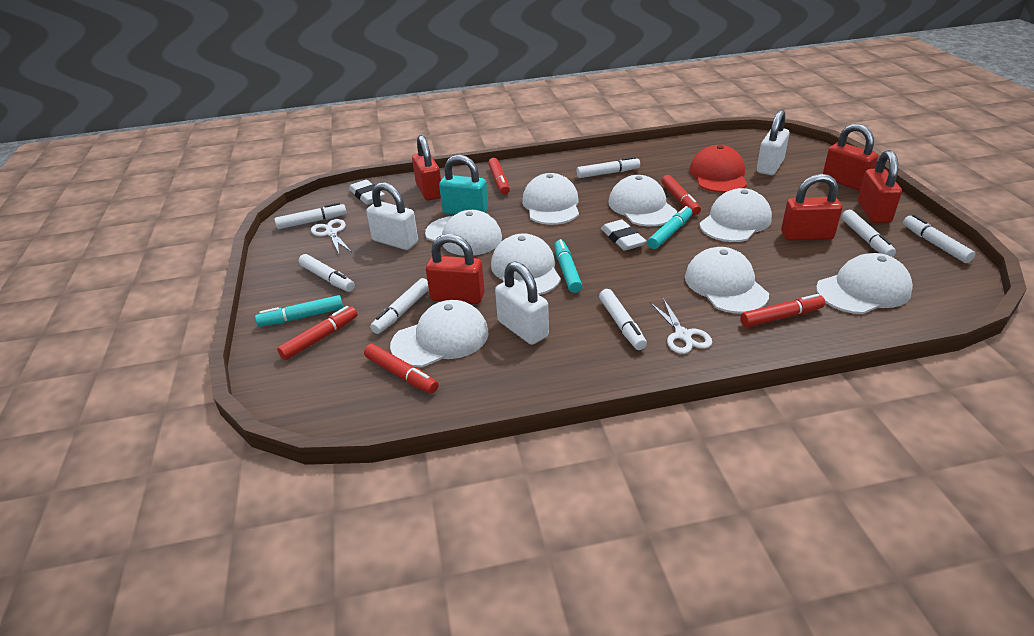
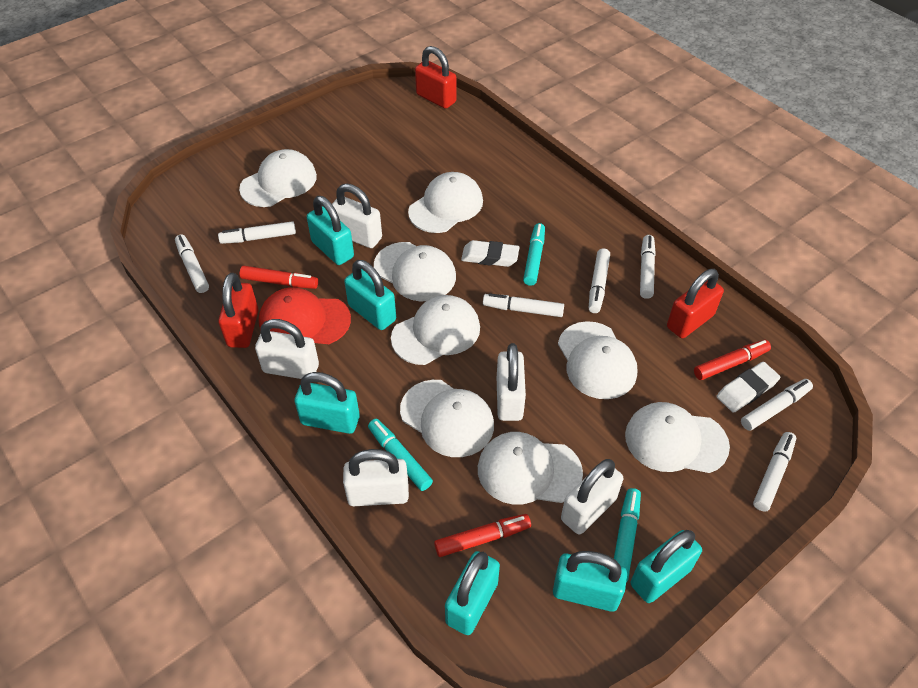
red marker: 5 -> 3
red padlock: 5 -> 3
turquoise padlock: 1 -> 6
white padlock: 3 -> 5
white scissors: 2 -> 0

